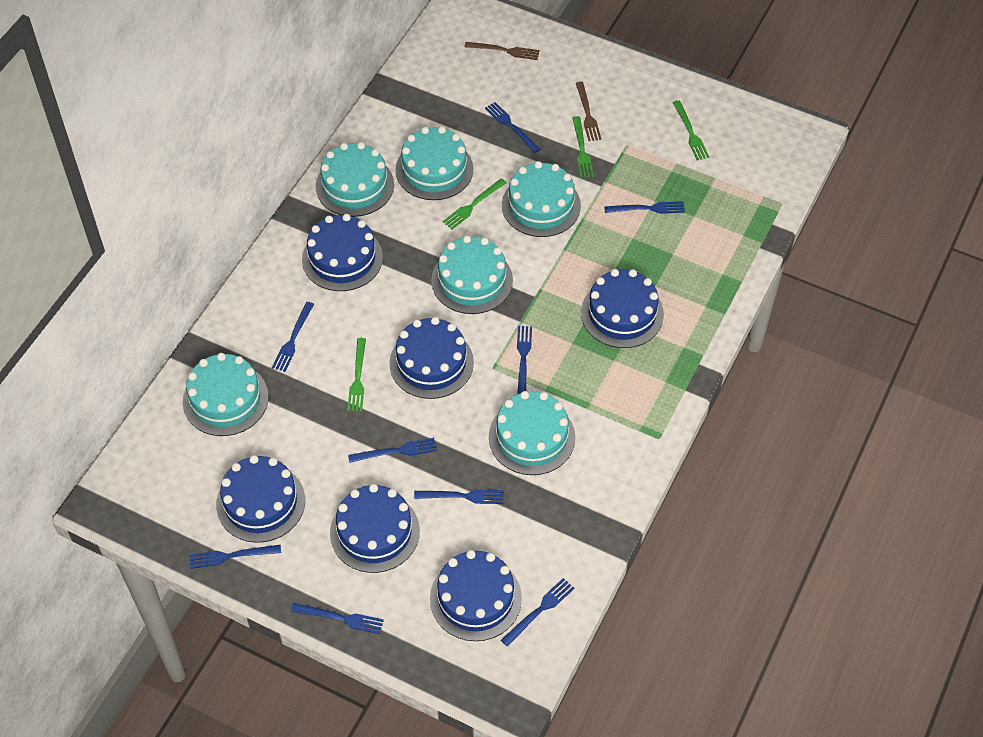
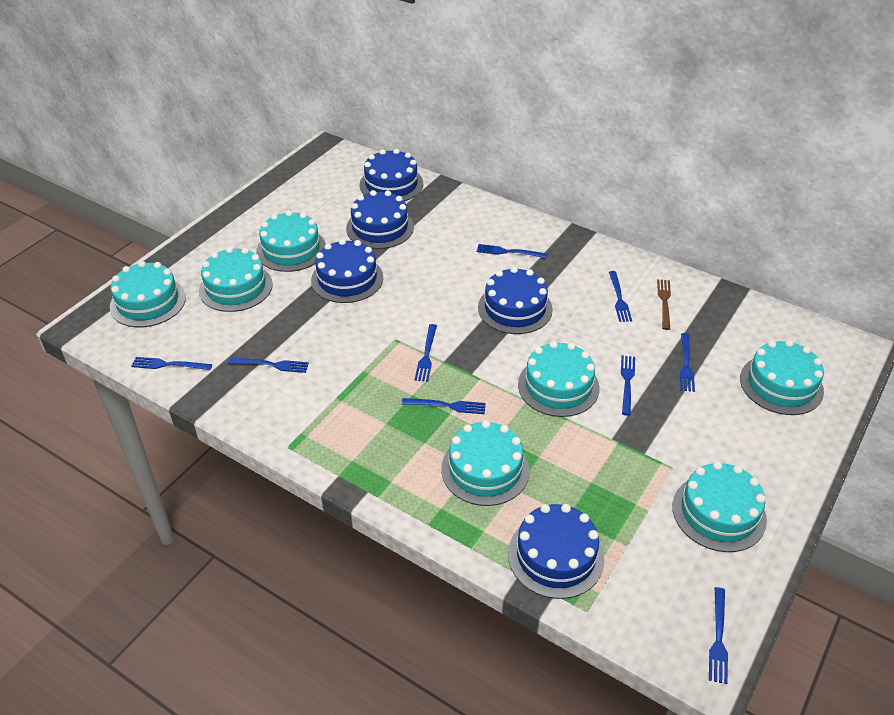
blue cake: 6 -> 5
brown fork: 2 -> 1
green fork: 4 -> 0
turquoise cake: 6 -> 7

